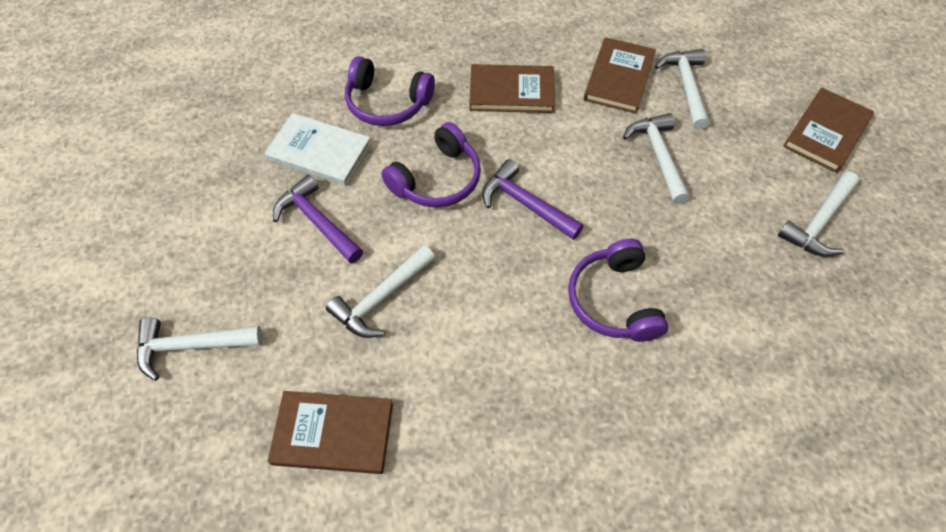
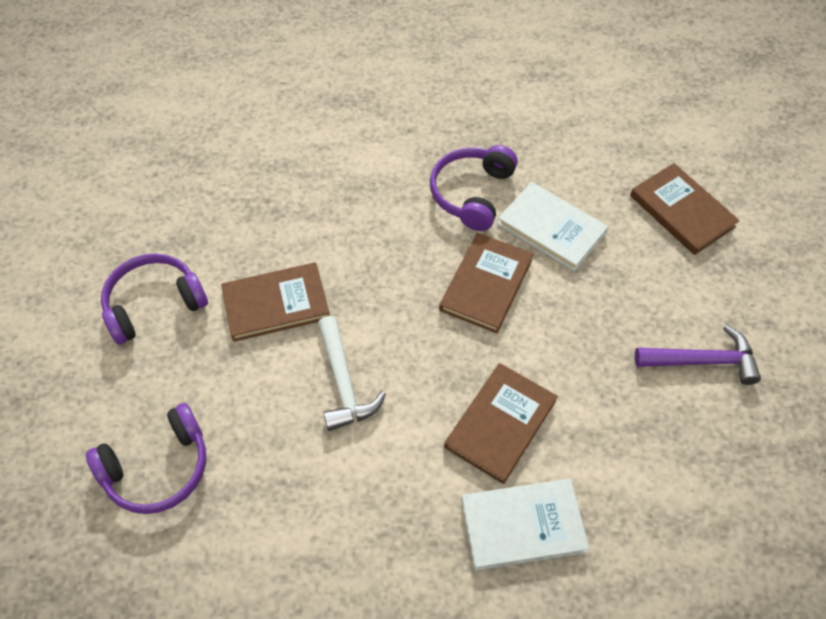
purple hammer: 2 -> 1
white book: 1 -> 2
white hammer: 5 -> 1

